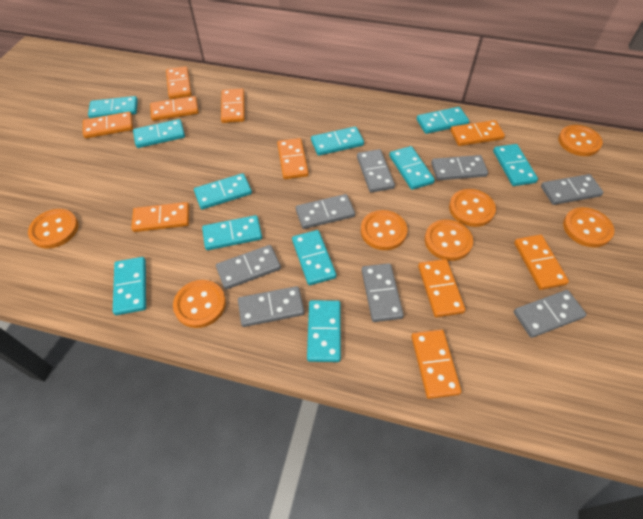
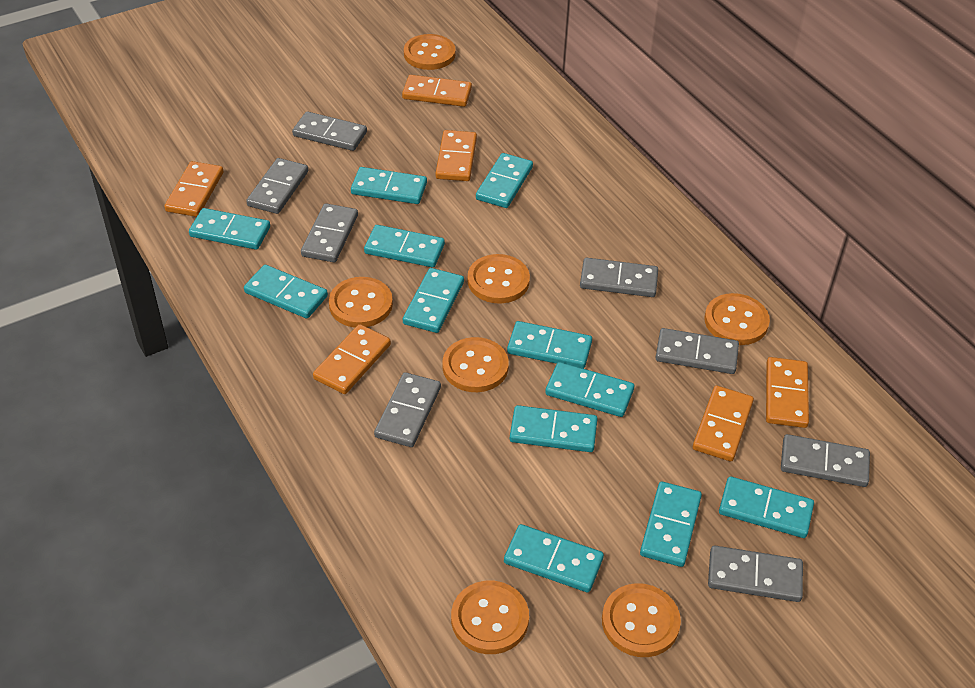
orange domino: 10 -> 6
turquoise domino: 11 -> 12

